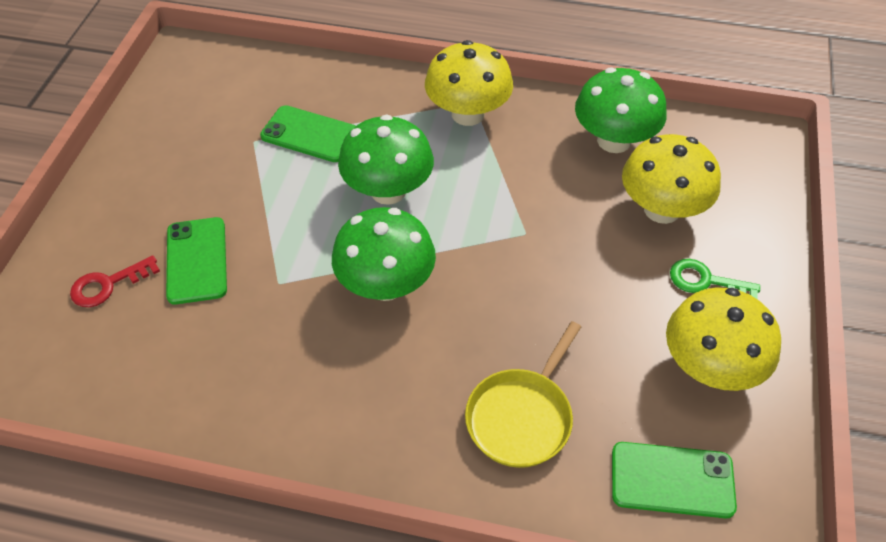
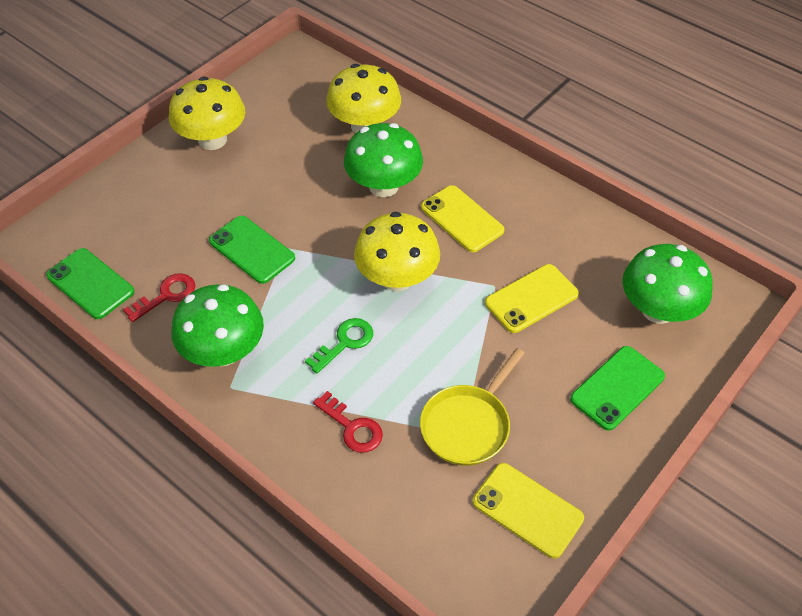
red key: 1 -> 2
yellow phone: 0 -> 3

